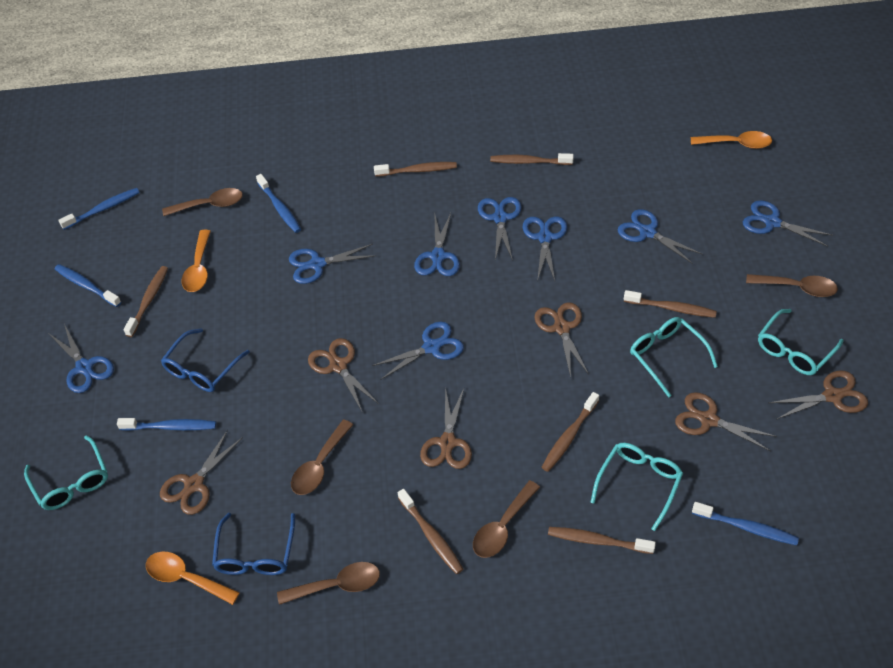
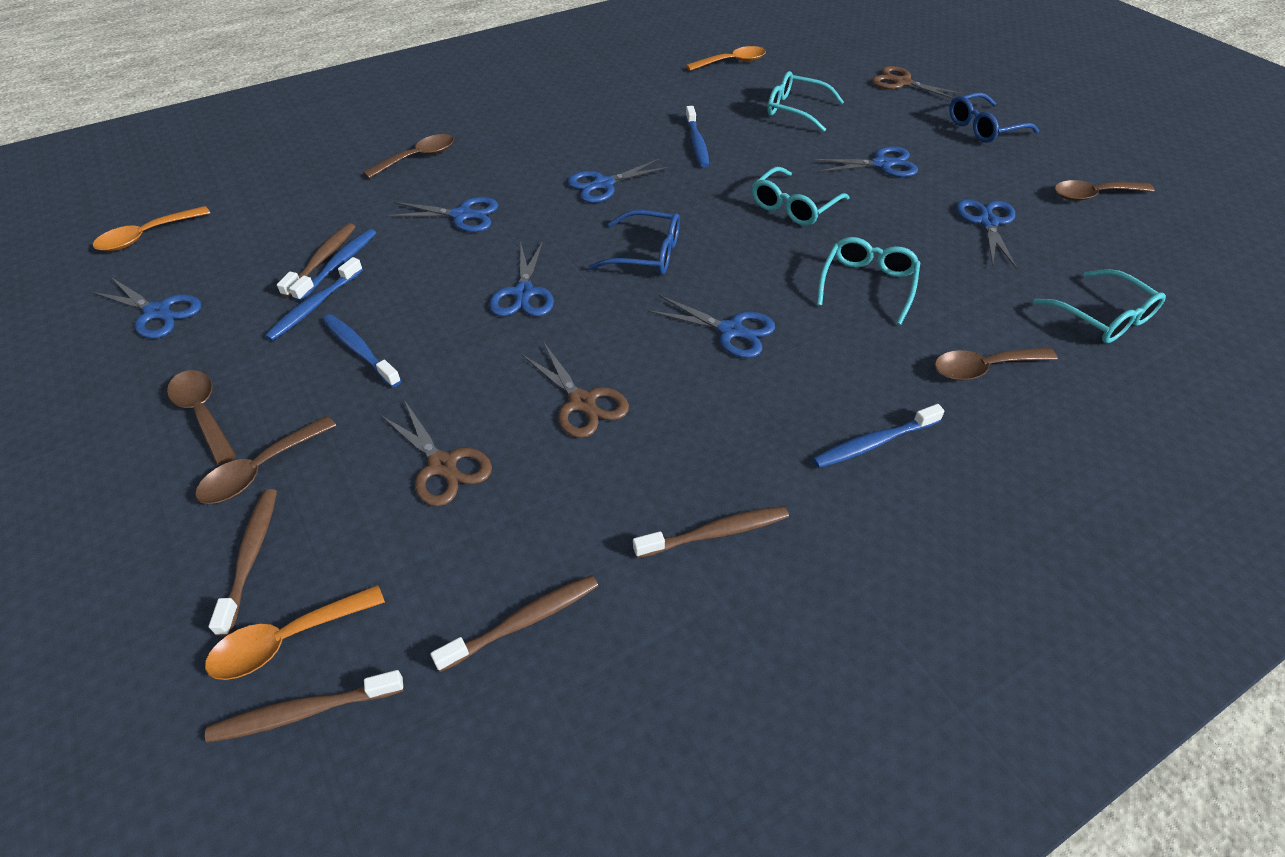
blue scissors: 8 -> 7
brown scissors: 6 -> 3
brown toothbrush: 7 -> 5

